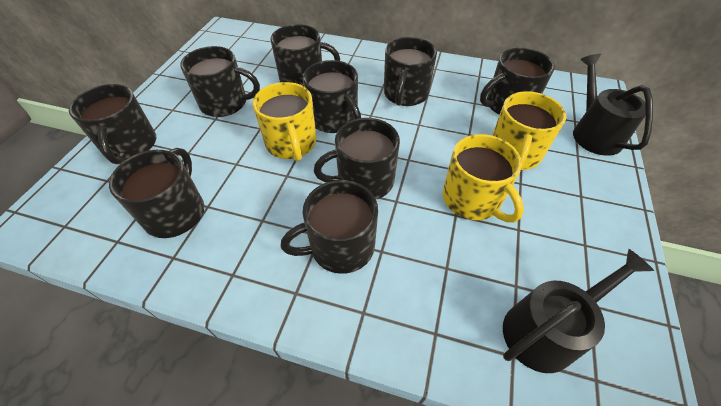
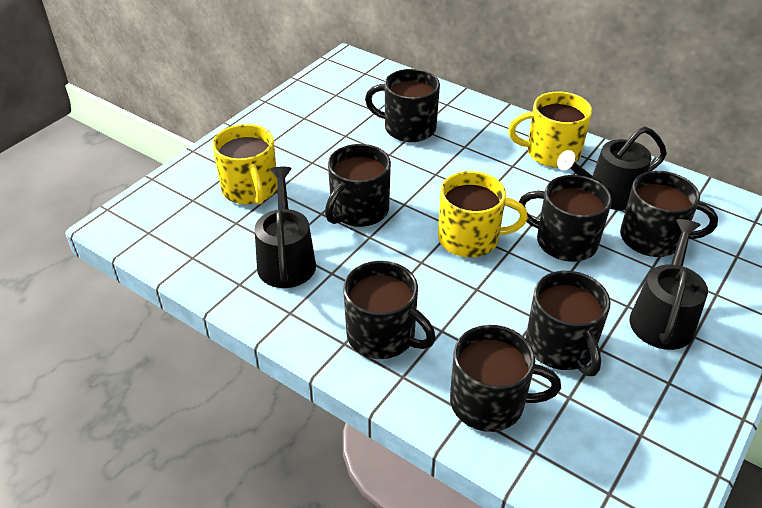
black mug: 9 -> 7
black watering can: 2 -> 3

